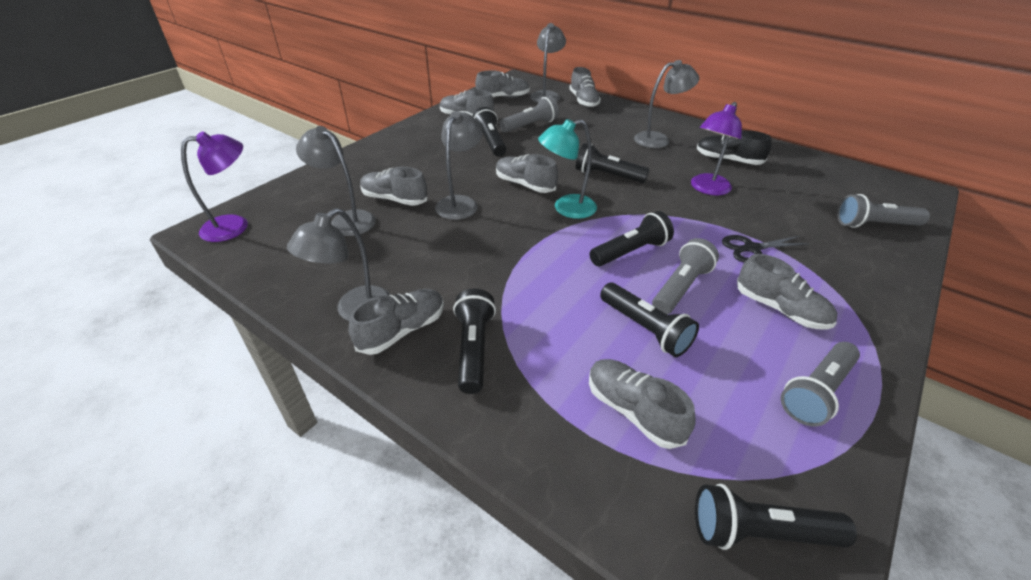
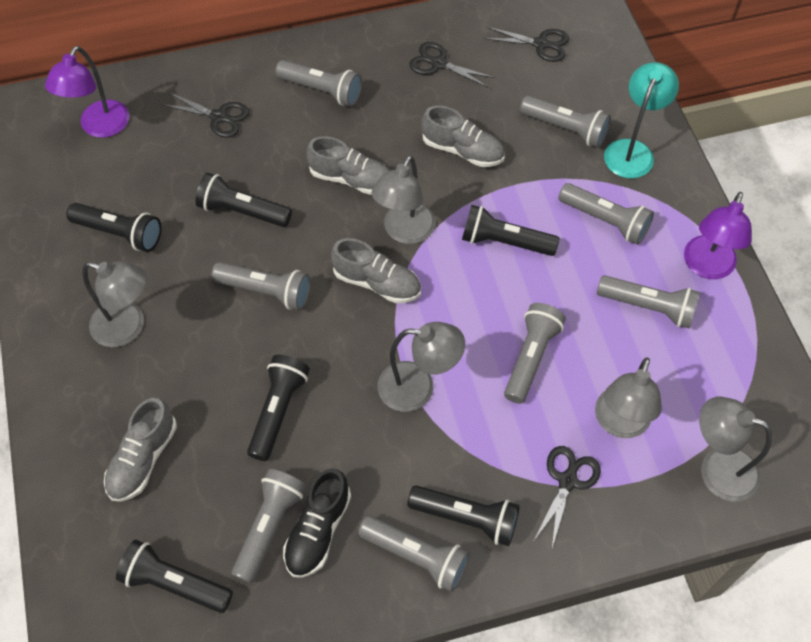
black scissors: 1 -> 4
grey flashlight: 4 -> 8
grey shoe: 8 -> 4

